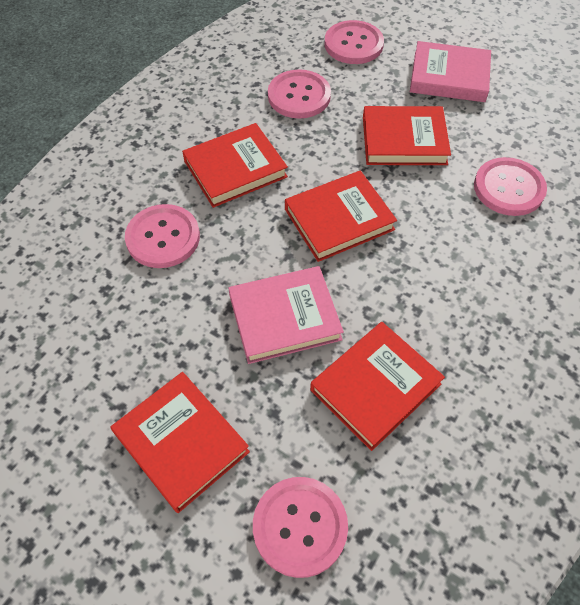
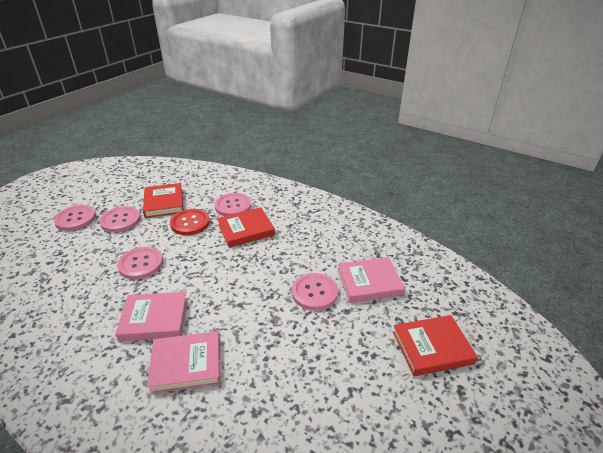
pink book: 2 -> 3
red book: 5 -> 3
red button: 0 -> 1

